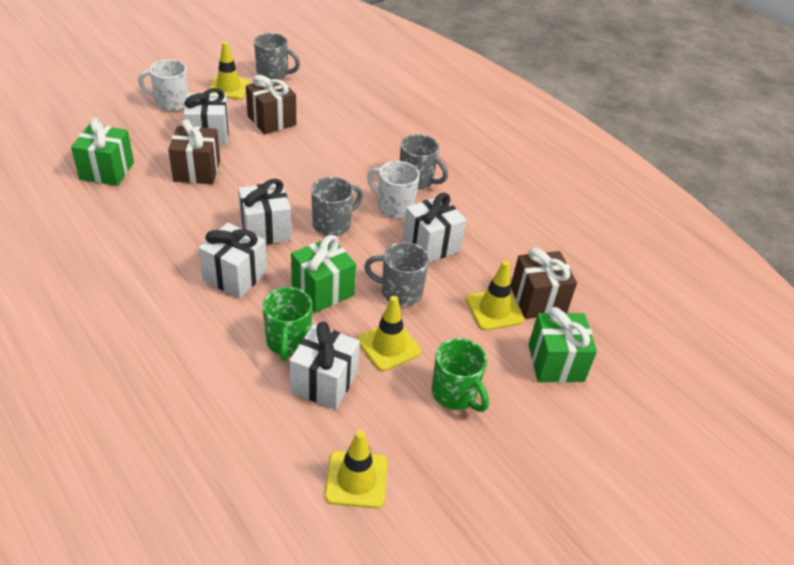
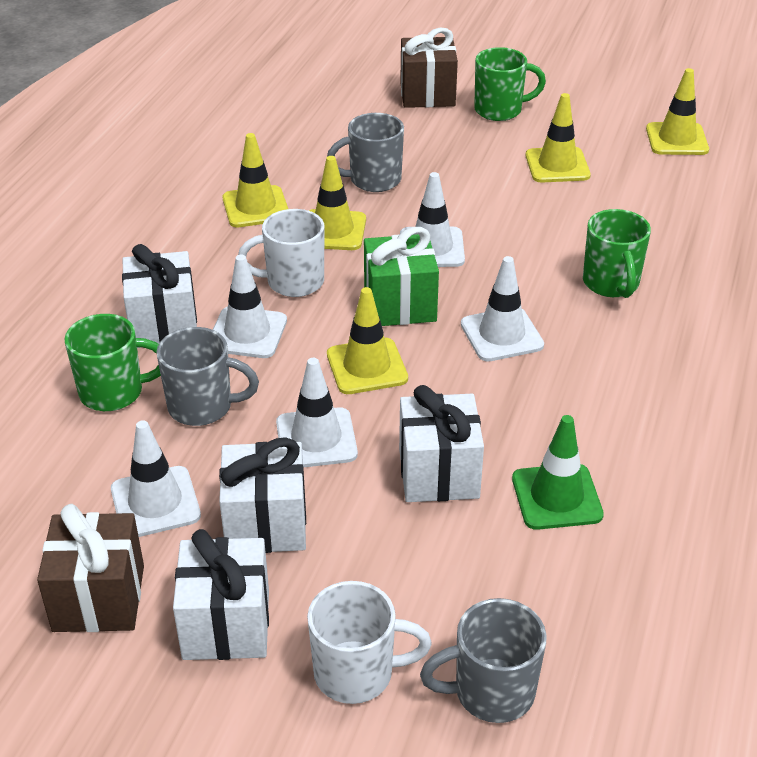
brown gift: 3 -> 2
green gift: 3 -> 1
green mug: 2 -> 3
green traffic cone: 0 -> 1
grey mug: 4 -> 3
white gift: 5 -> 4
white traffic cone: 0 -> 5
yellow traffic cone: 4 -> 5

